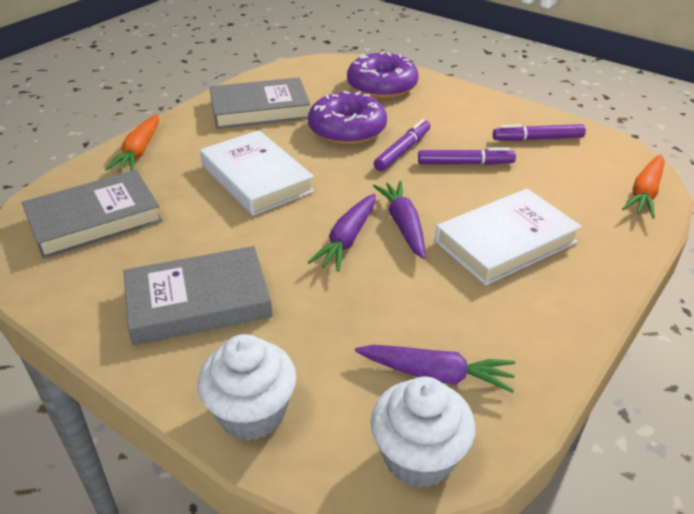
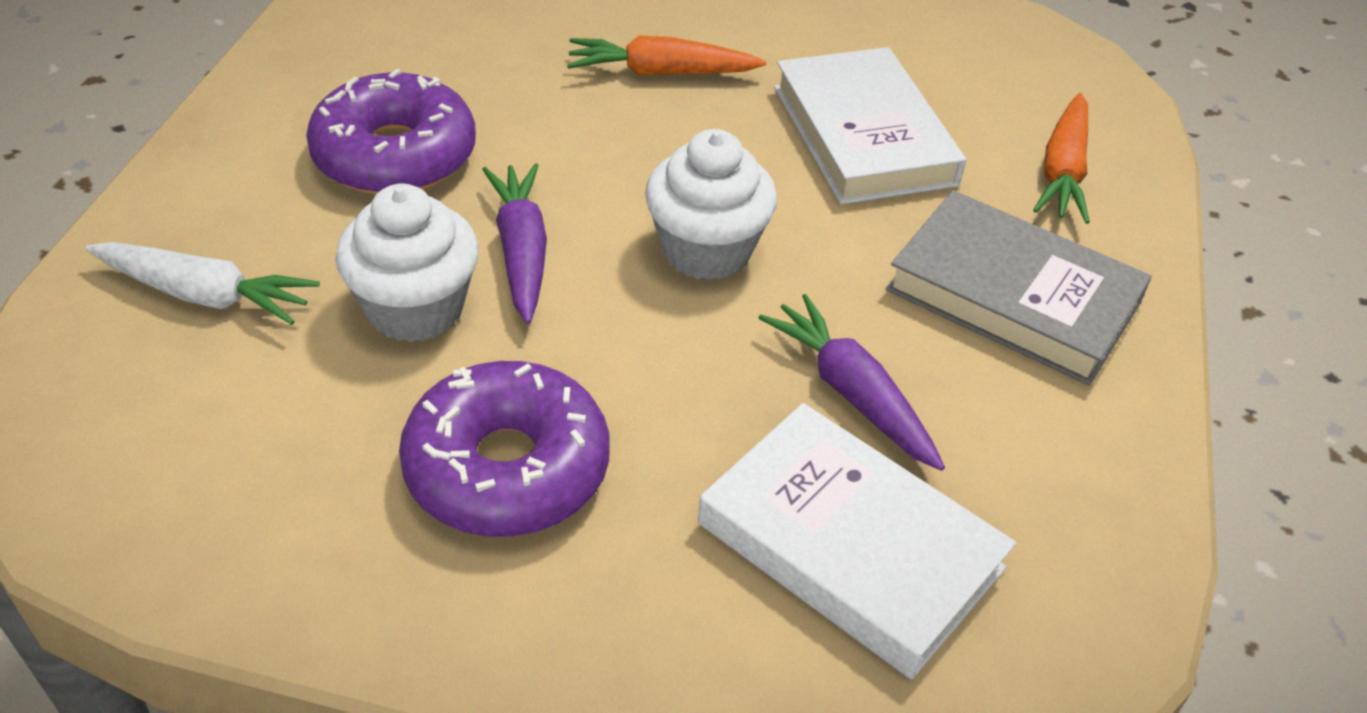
grey book: 3 -> 1
purple carrot: 3 -> 2
purple marker: 3 -> 0
white carrot: 0 -> 1

